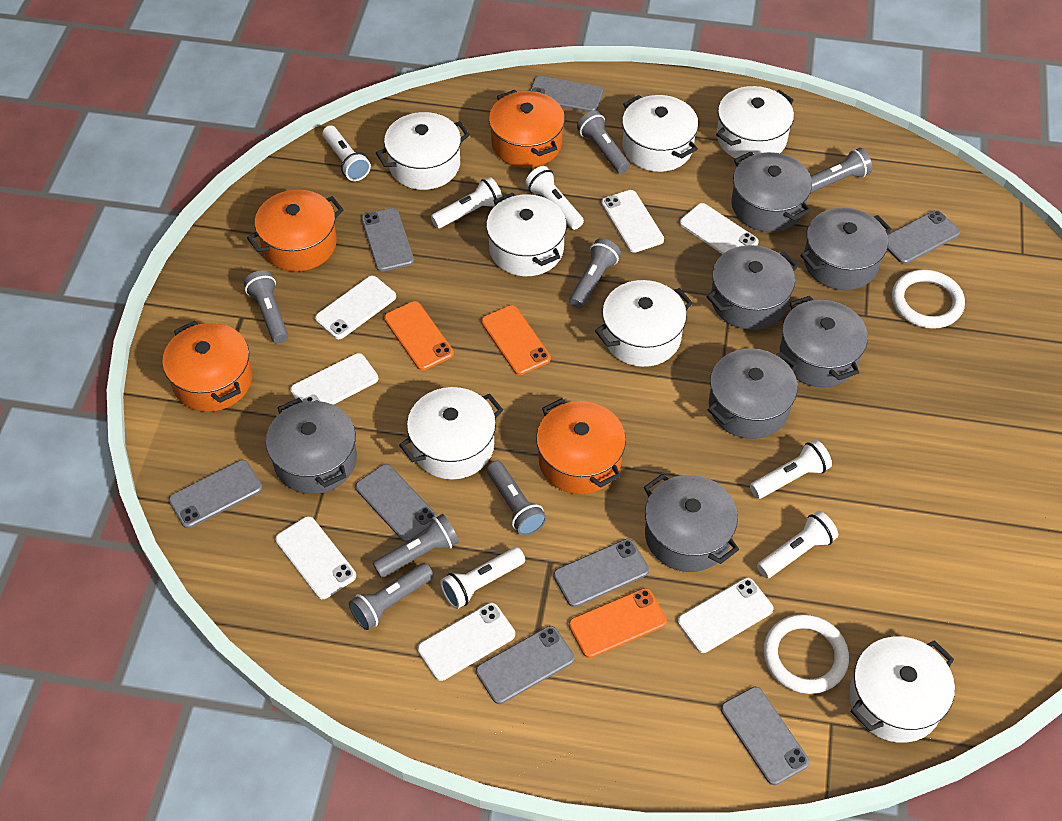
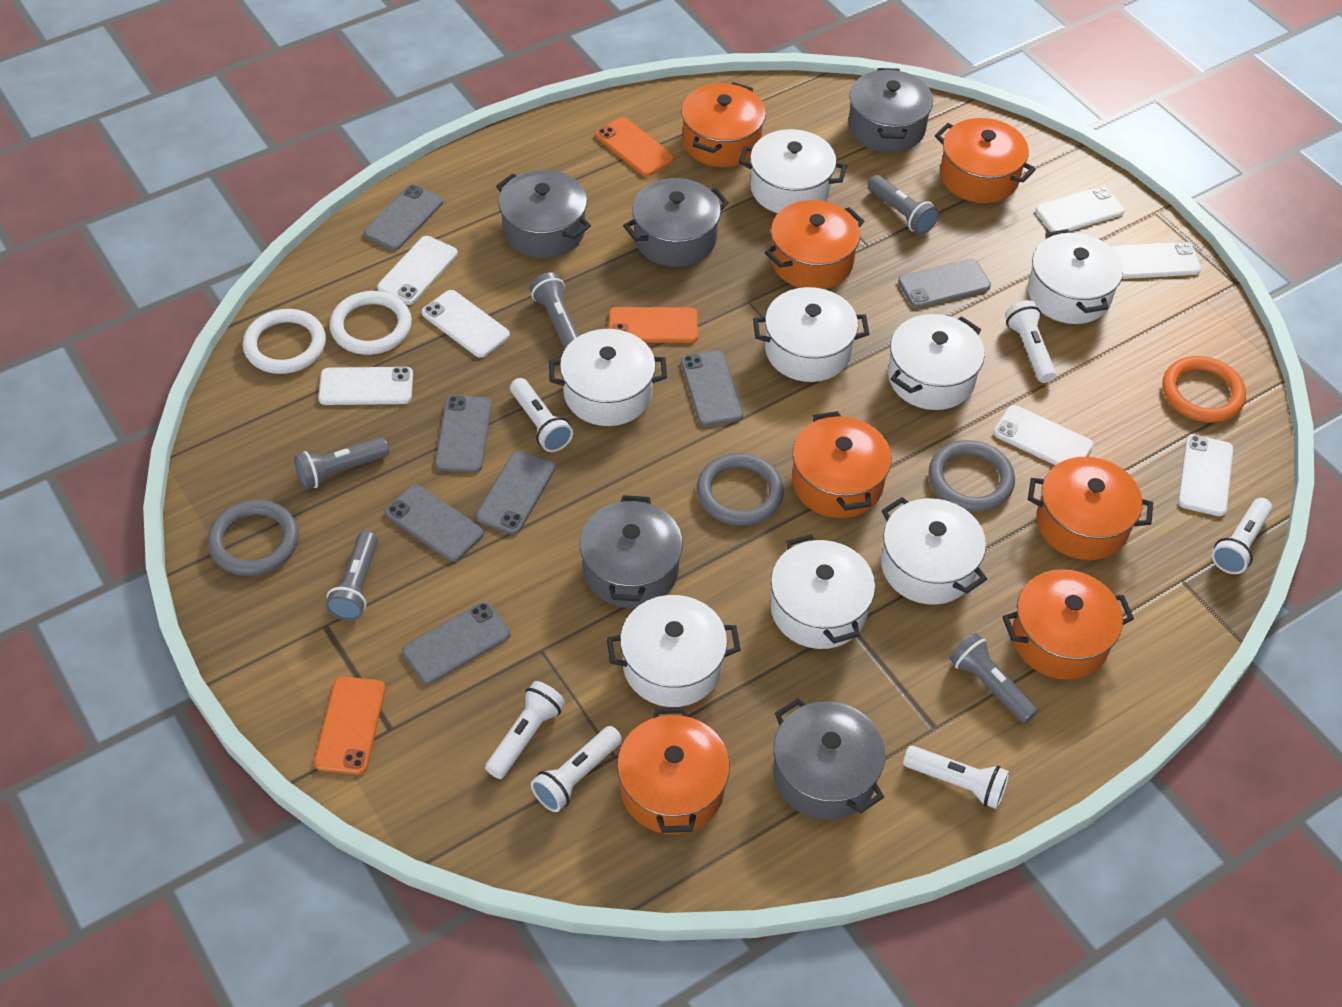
grey flashlight: 7 -> 5
grey phone: 8 -> 7
grey pot: 7 -> 5
grey ring: 0 -> 3
orange pot: 4 -> 7
orange ring: 0 -> 1
white pot: 7 -> 8

